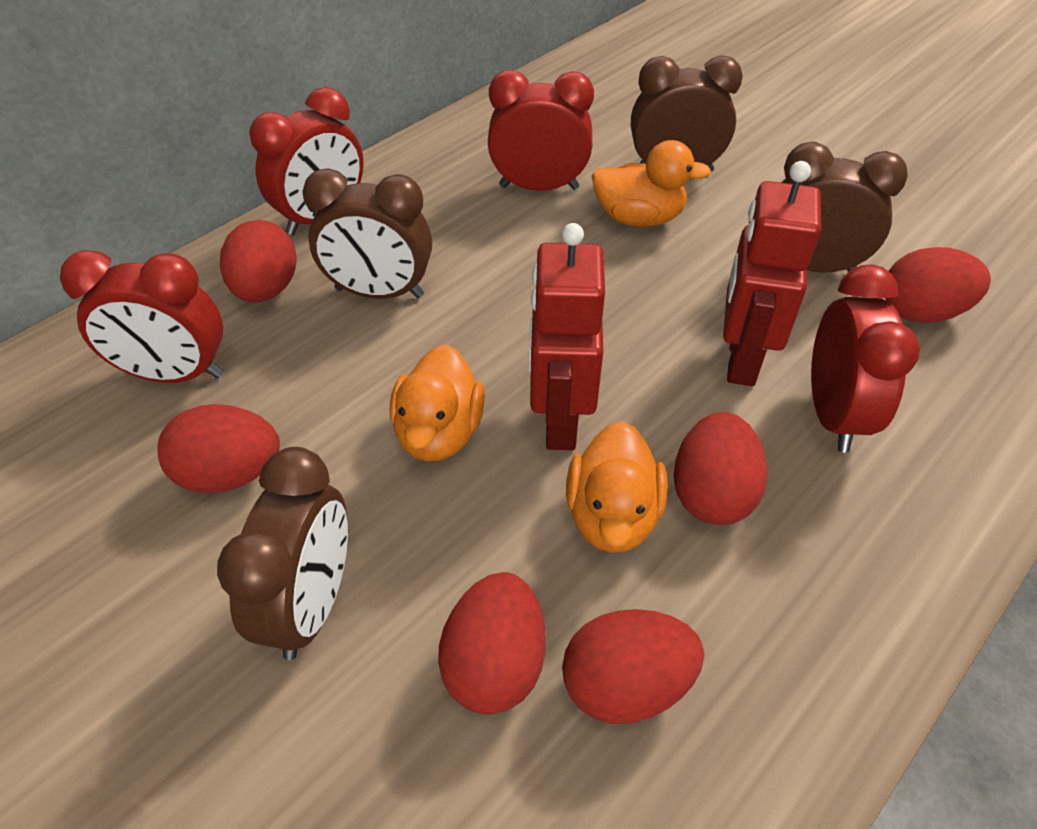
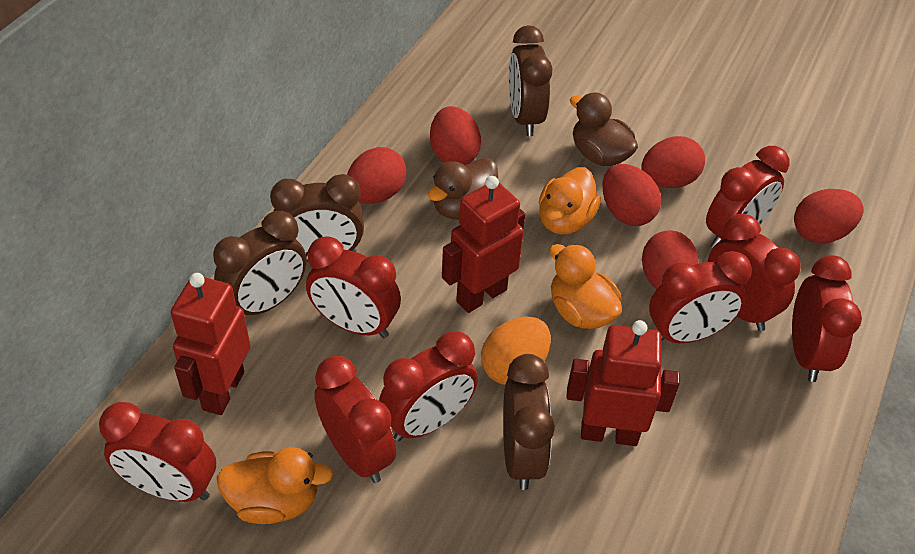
brown duck: 0 -> 2
orange egg: 0 -> 1
red clock: 4 -> 8
red robot: 2 -> 3

